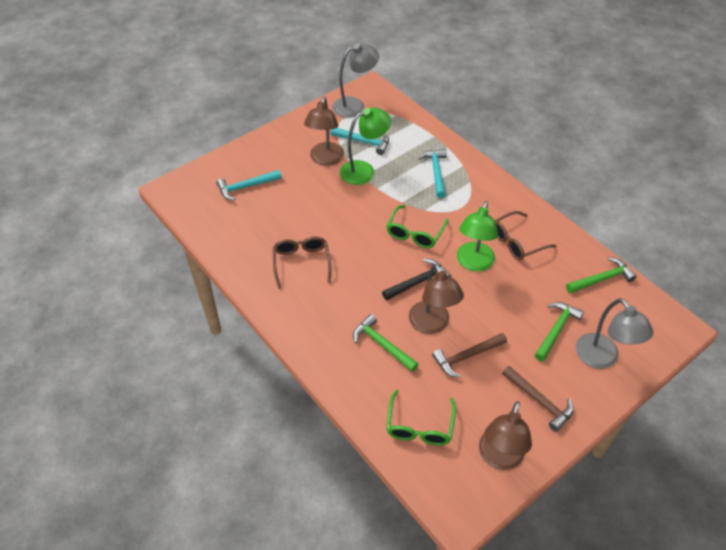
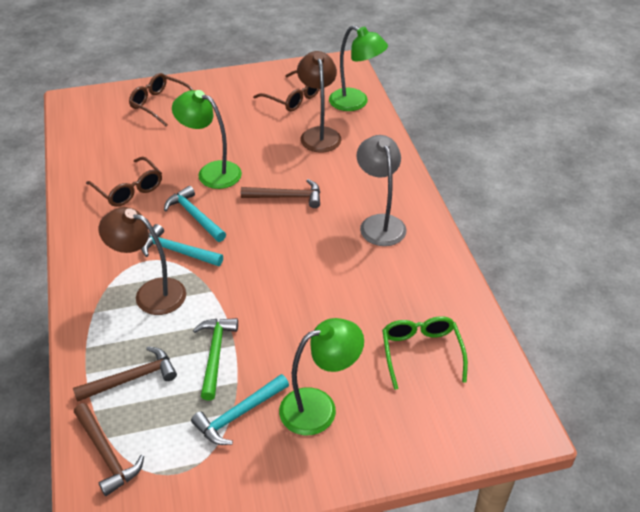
black hammer: 1 -> 0
brown glasses: 2 -> 3
brown hammer: 2 -> 3
brown lamp: 3 -> 2
green glasses: 2 -> 1
green hammer: 3 -> 1
green lamp: 2 -> 3
grey lamp: 2 -> 1

